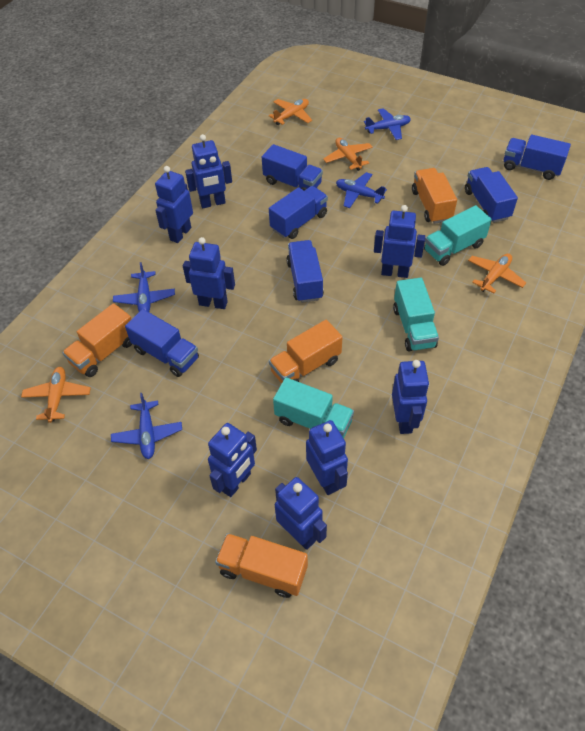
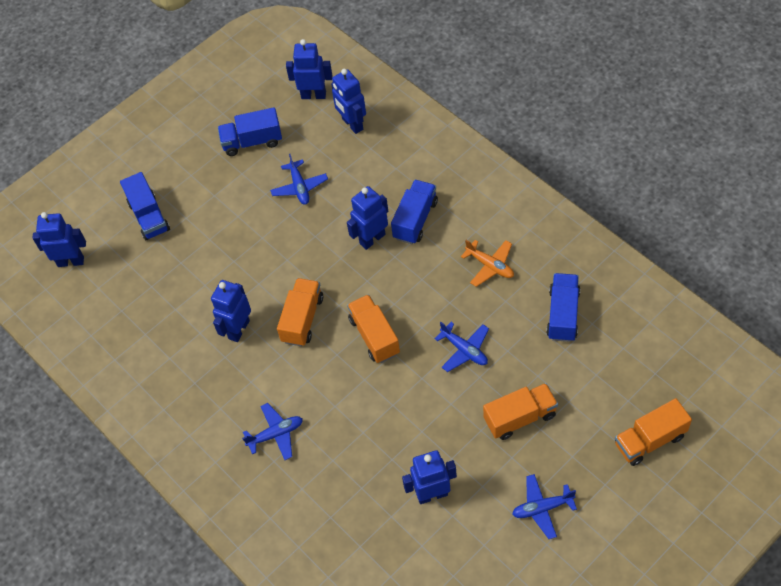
blue robot: 8 -> 6
blue truck: 6 -> 4
orange plane: 4 -> 1
turquoise truck: 3 -> 0

